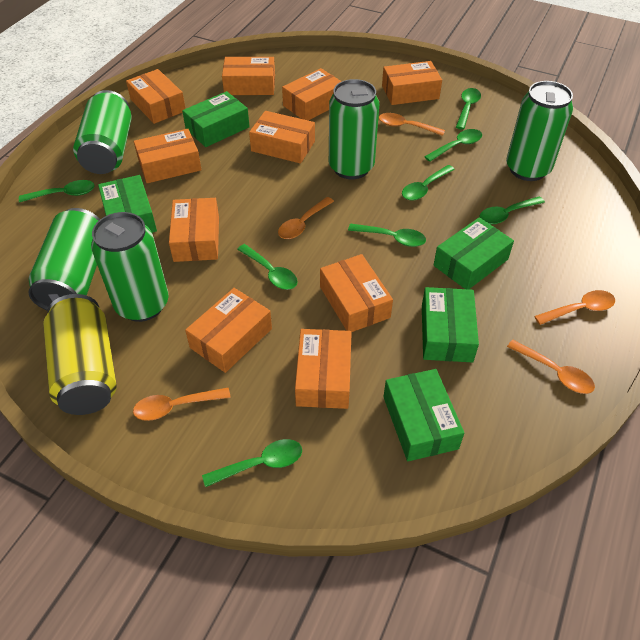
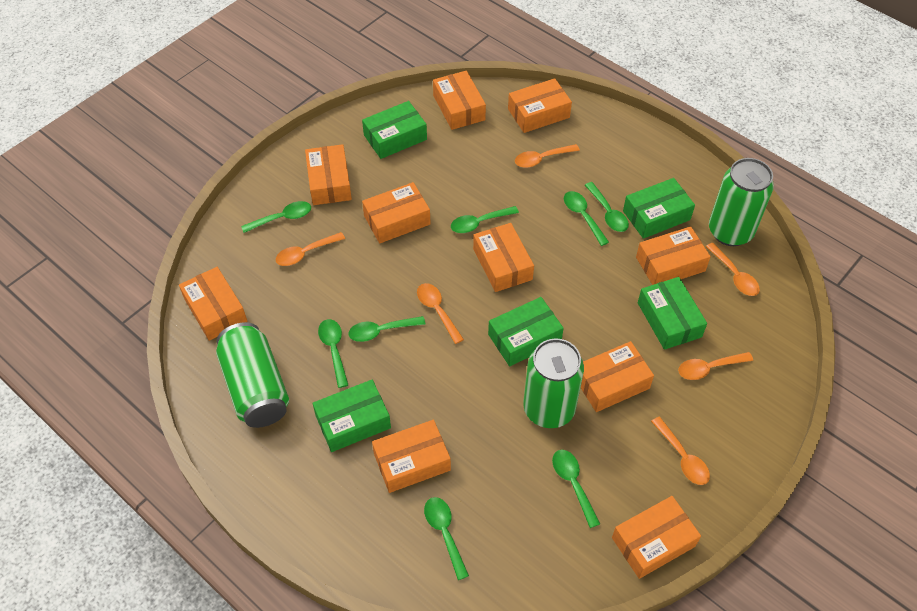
green can: 5 -> 3
orange spoon: 5 -> 6
yellow can: 1 -> 0

